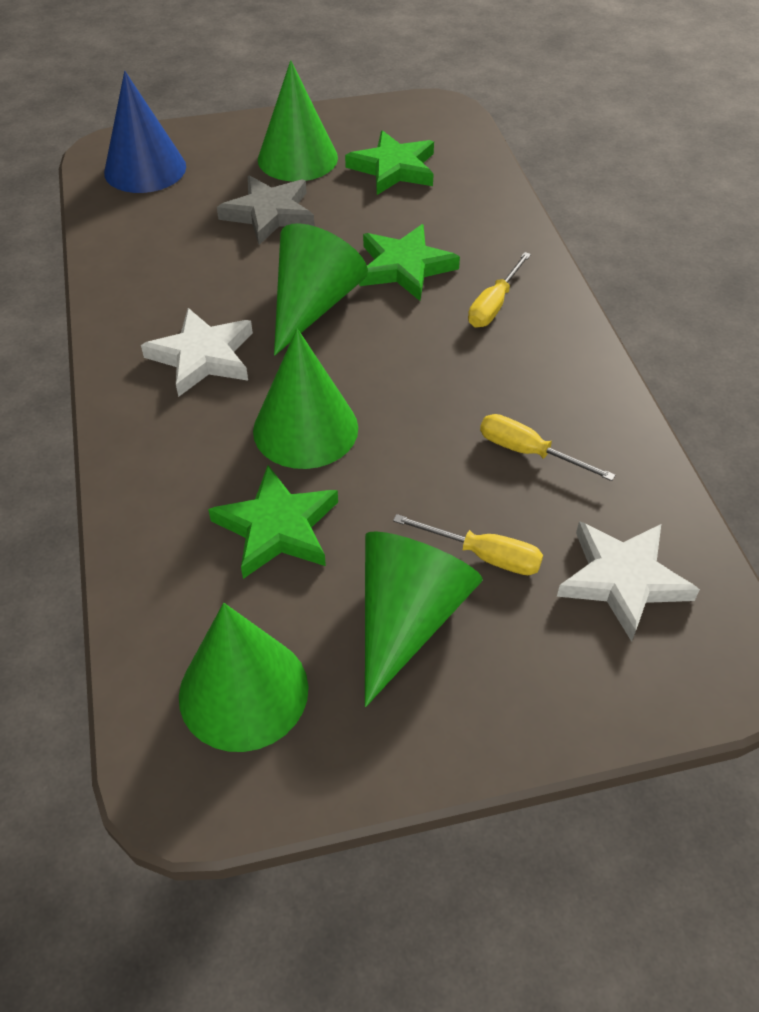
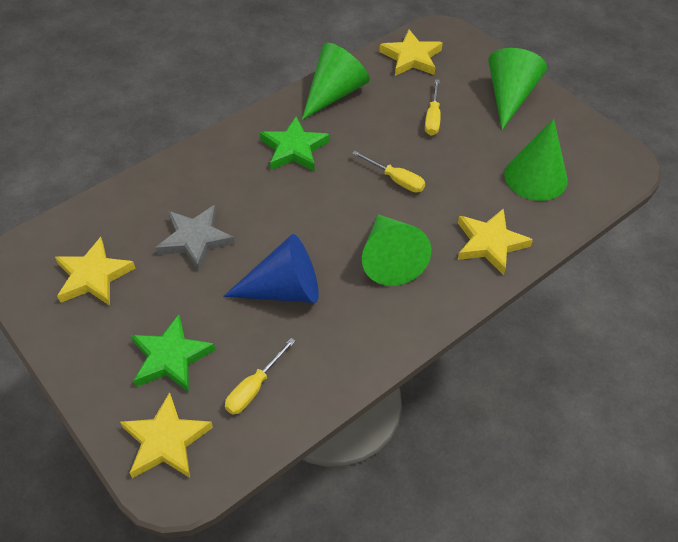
green cone: 5 -> 4
green star: 3 -> 2
white star: 2 -> 0
yellow star: 0 -> 4

